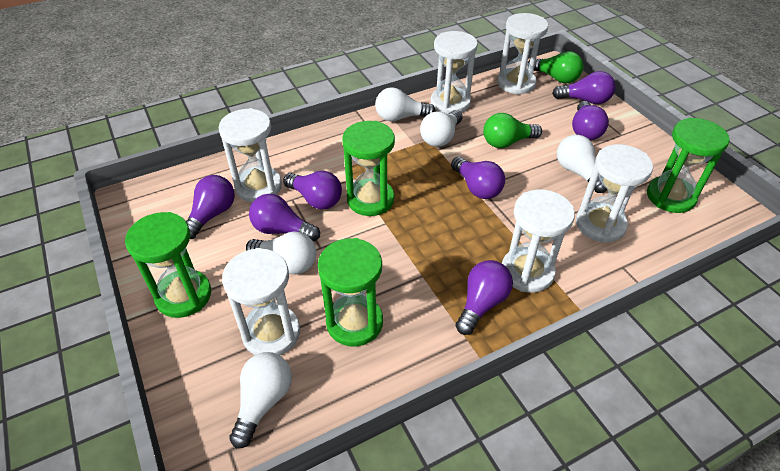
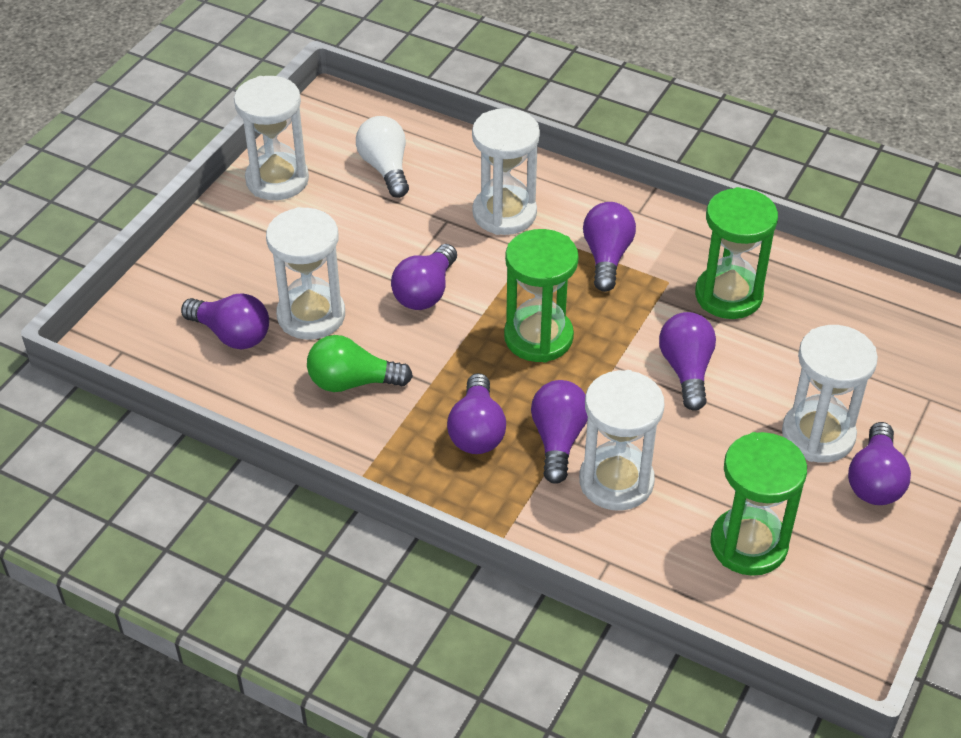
green hourglass: 4 -> 3
green light bulb: 2 -> 1
white hourglass: 6 -> 5
white light bulb: 5 -> 1

